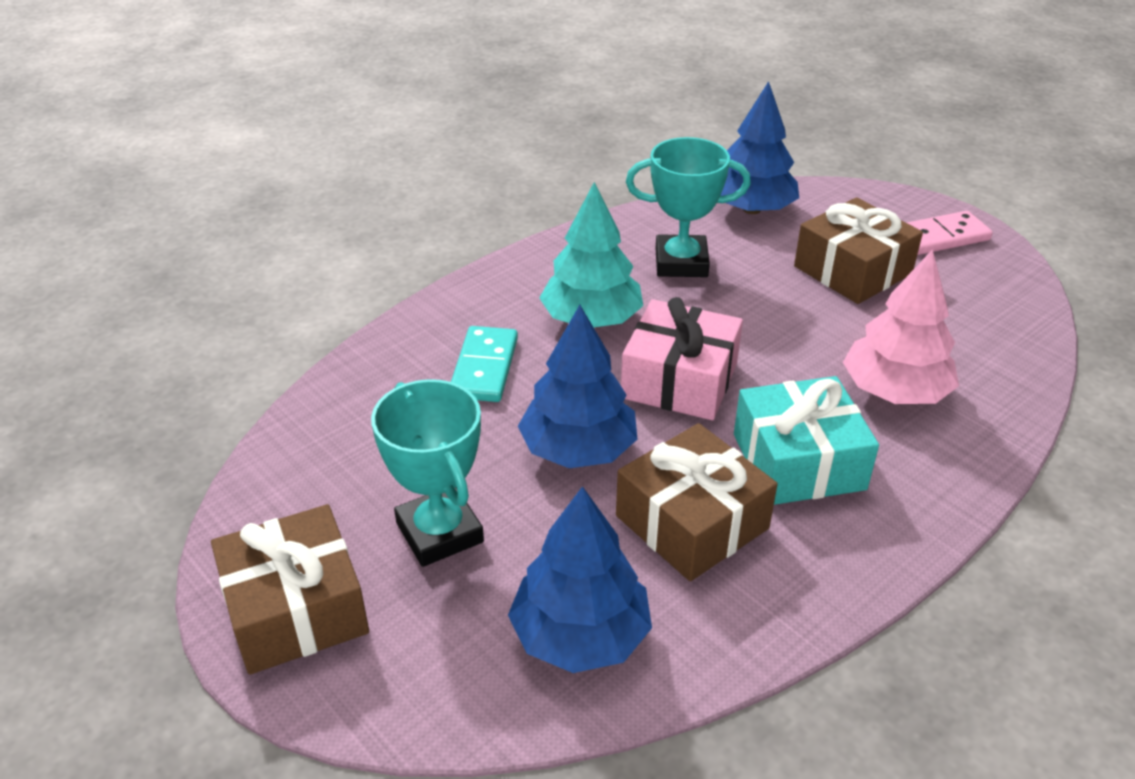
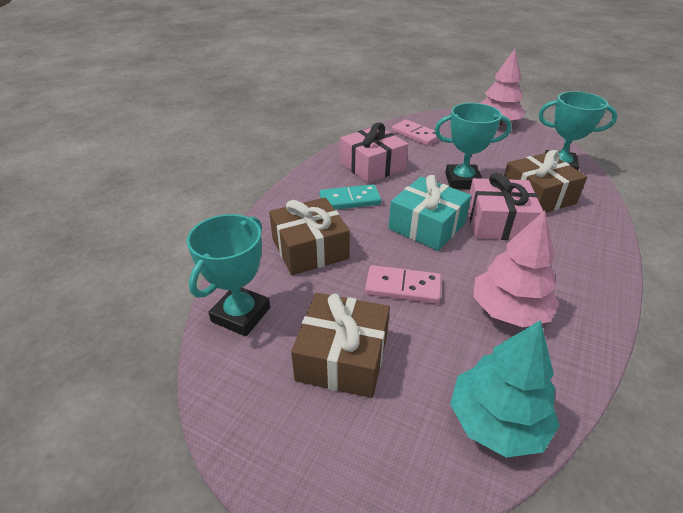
blue tree: 3 -> 0
pink domino: 1 -> 2
pink gift: 1 -> 2
pink tree: 1 -> 2
turquoise trophy: 2 -> 3

